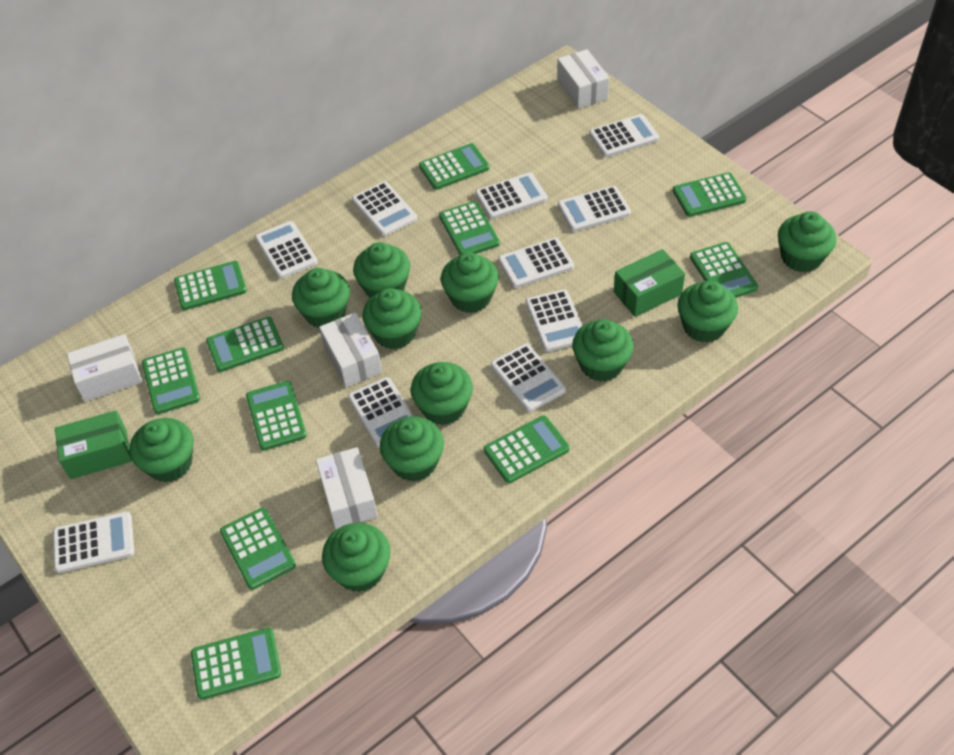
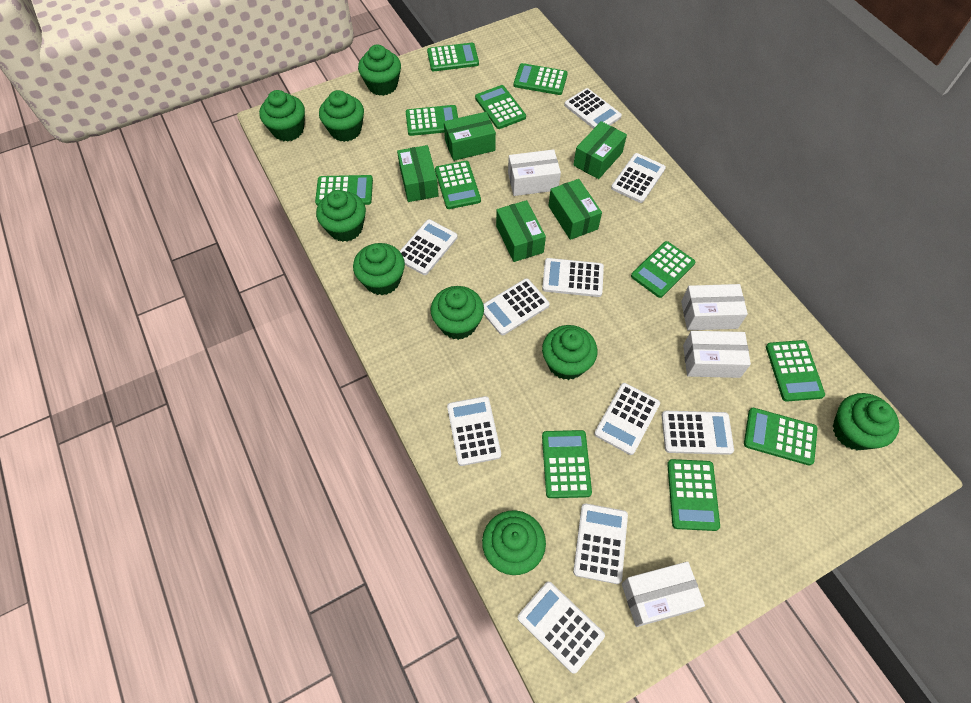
green box: 2 -> 5
green cupcake: 11 -> 9

